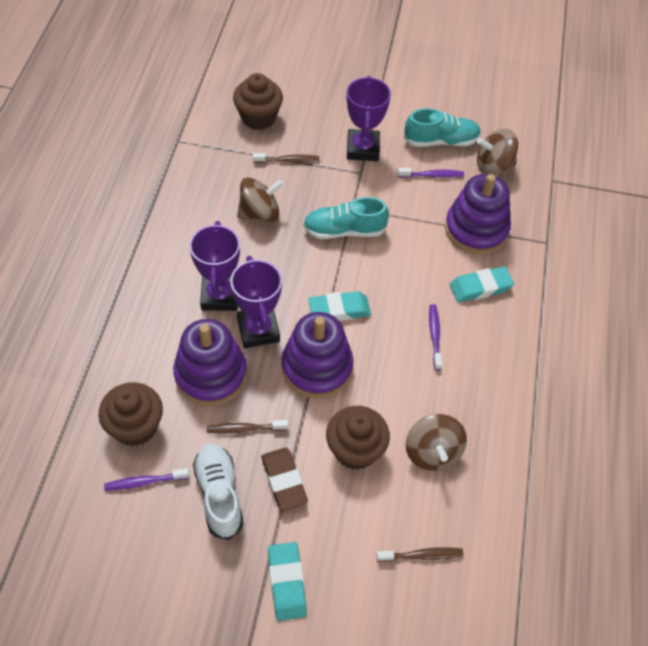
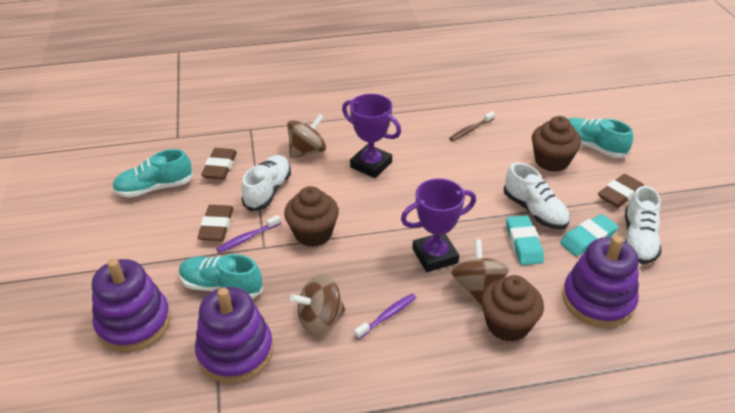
brown eraser: 1 -> 3
brown toothbrush: 3 -> 1
purple toothbrush: 3 -> 2
purple trophy: 3 -> 2
turquoise eraser: 3 -> 2
turquoise shoe: 2 -> 3
white shoe: 1 -> 3

